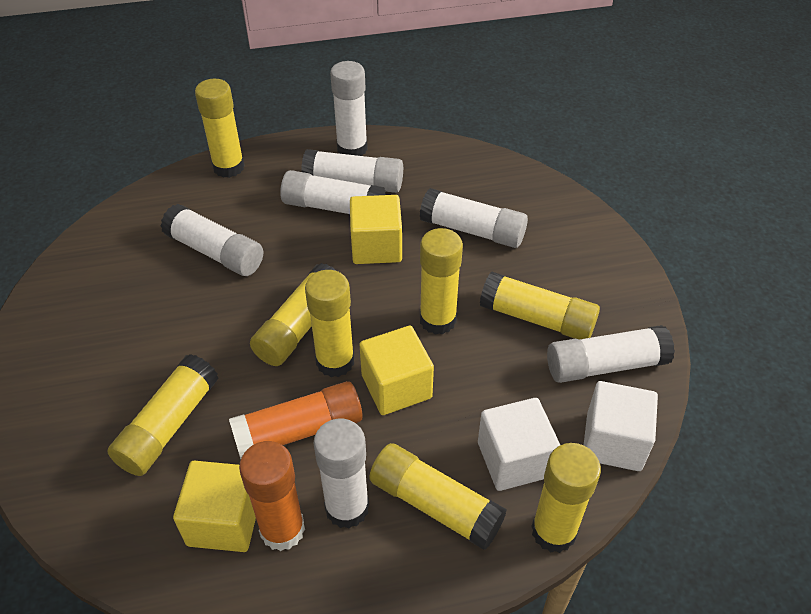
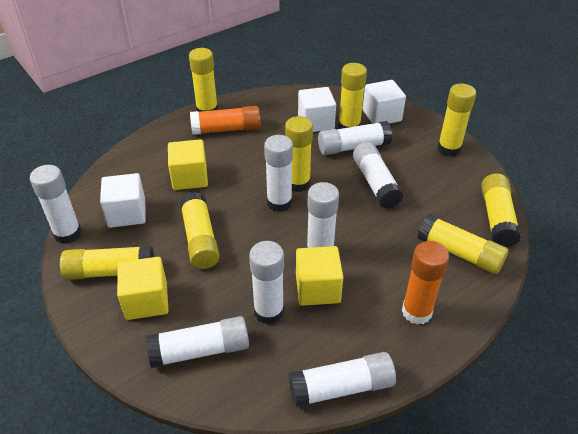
white cube: 2 -> 3
white glue stick: 7 -> 8

